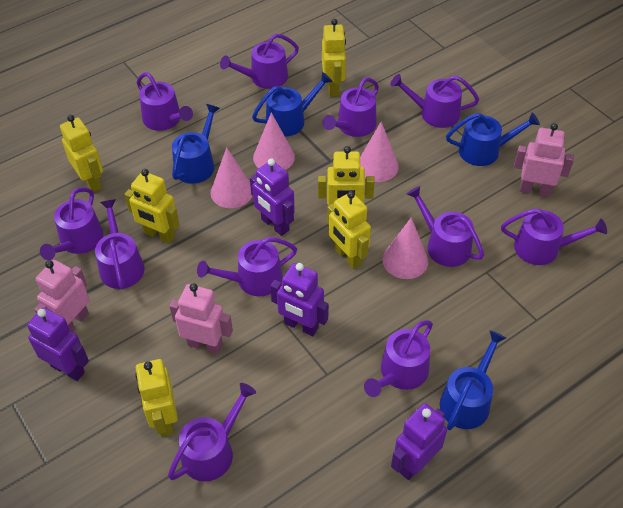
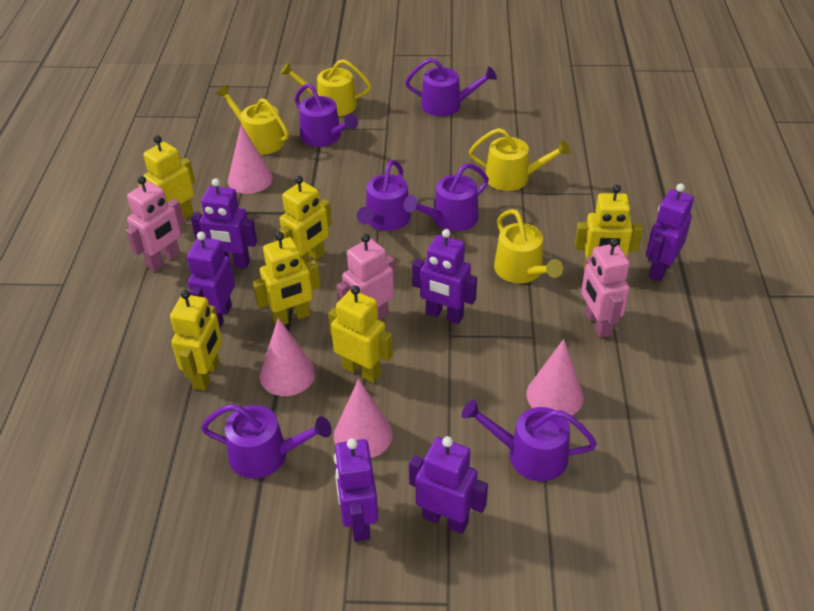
blue watering can: 4 -> 0
purple robot: 4 -> 6
purple watering can: 11 -> 6
yellow watering can: 0 -> 4

